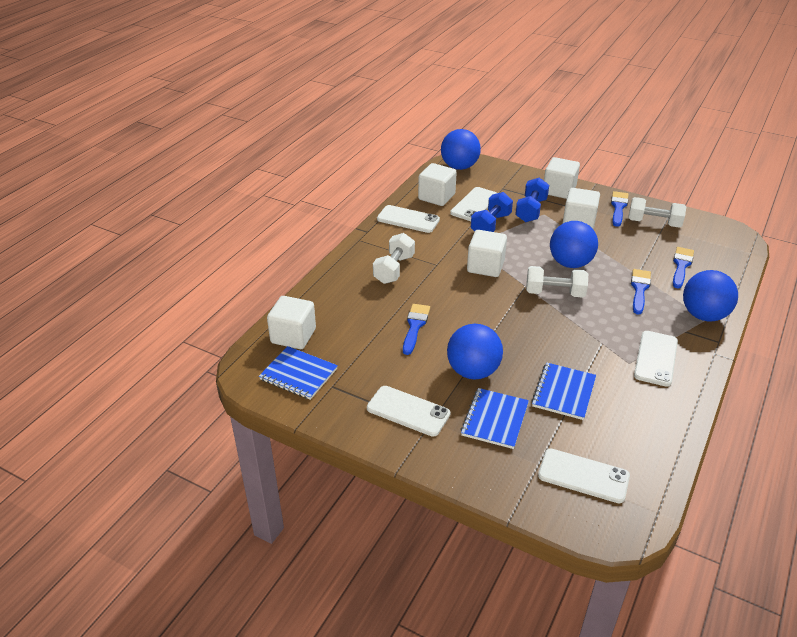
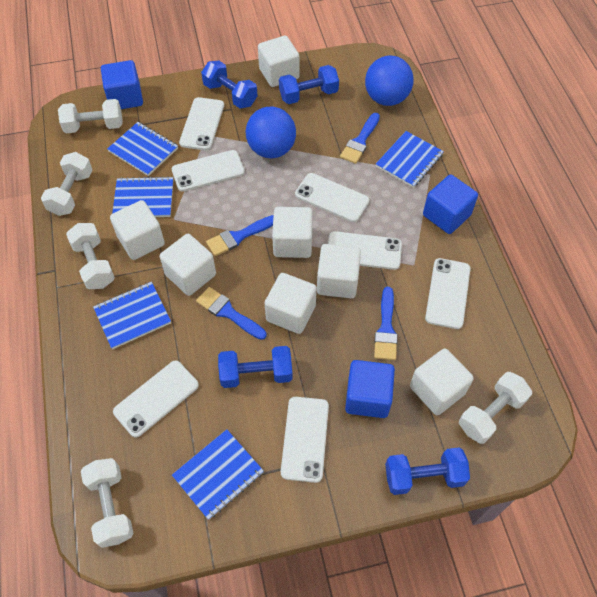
blue ball: 4 -> 2
blue cube: 0 -> 3
blue dumbbell: 2 -> 4
blue notebook: 3 -> 5
white cube: 5 -> 7
white dumbbell: 3 -> 5
white phone: 5 -> 7

